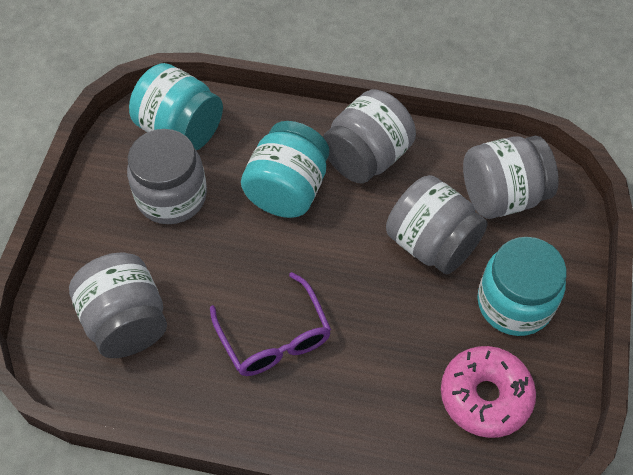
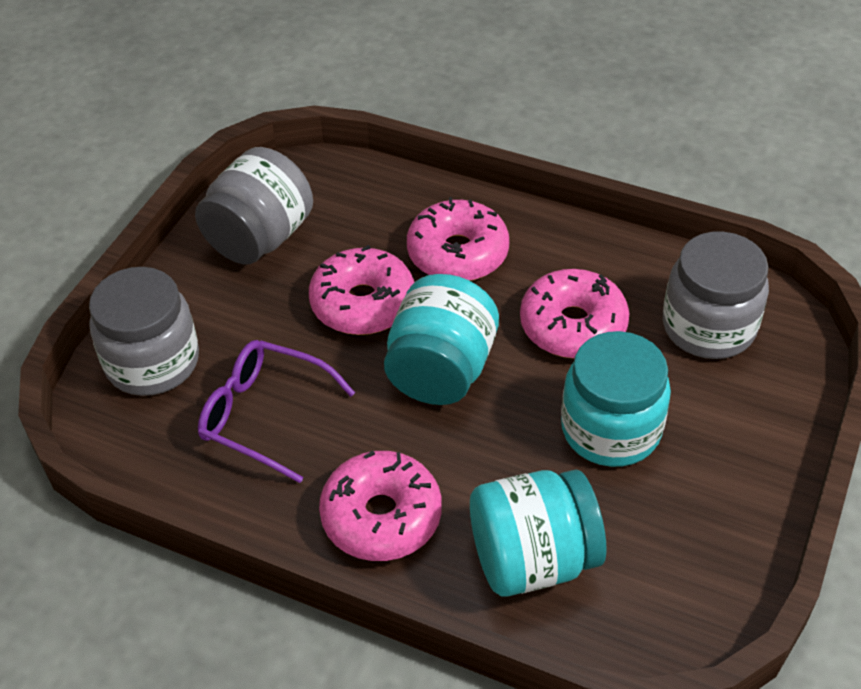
grey jar: 5 -> 3
pink donut: 1 -> 4

